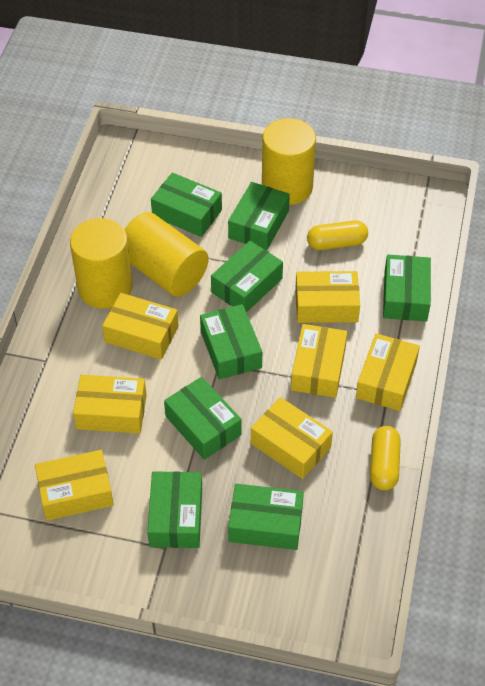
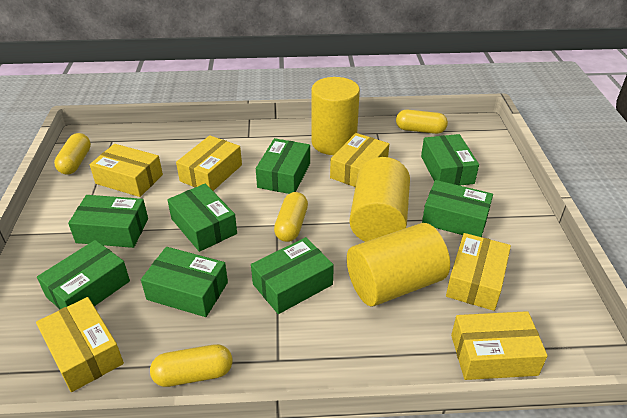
yellow box: 7 -> 6
yellow capsule: 2 -> 4

